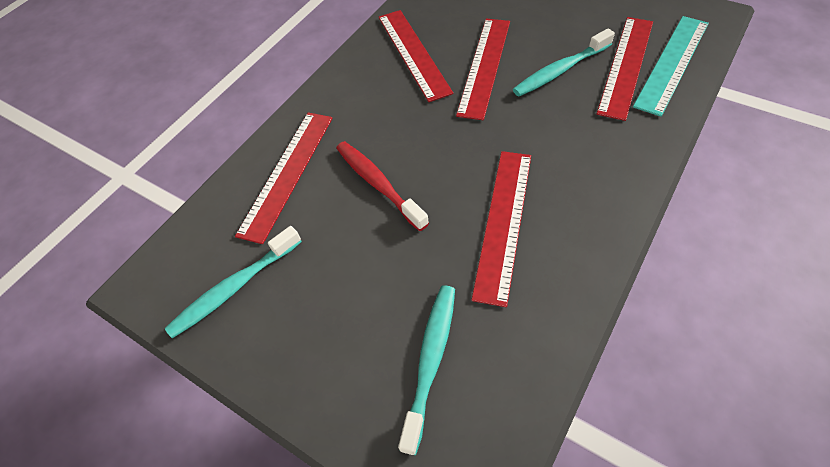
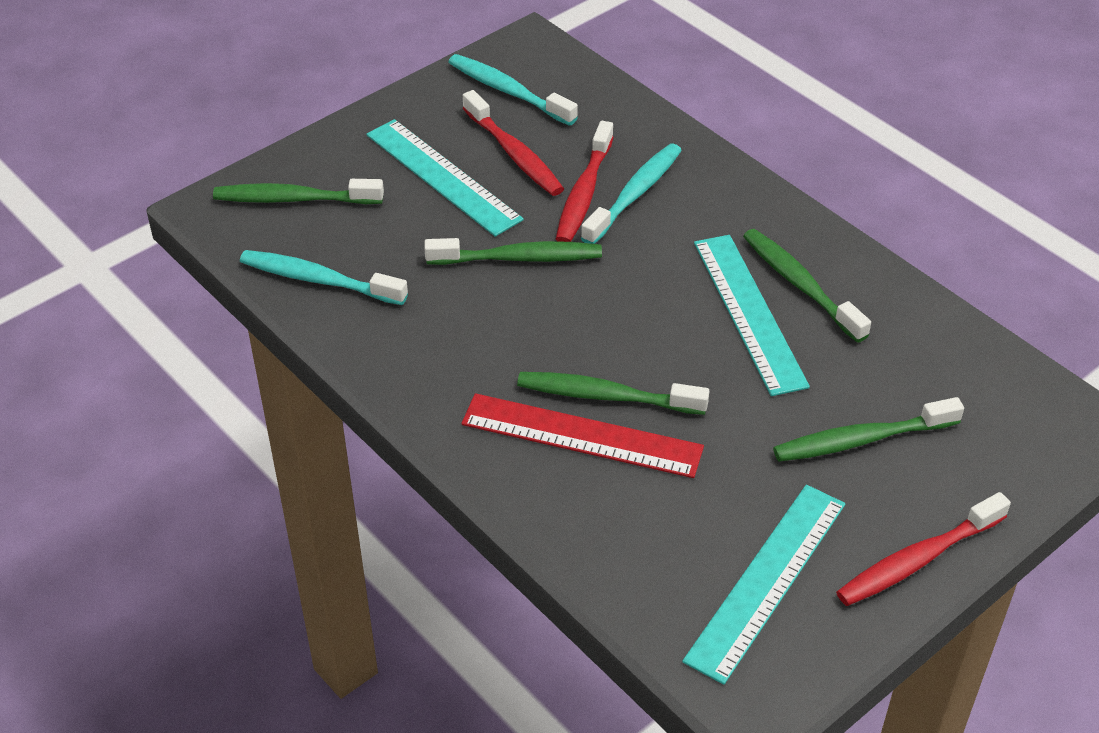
green toothbrush: 0 -> 5
red ruler: 5 -> 1
red toothbrush: 1 -> 3
turquoise ruler: 1 -> 3

